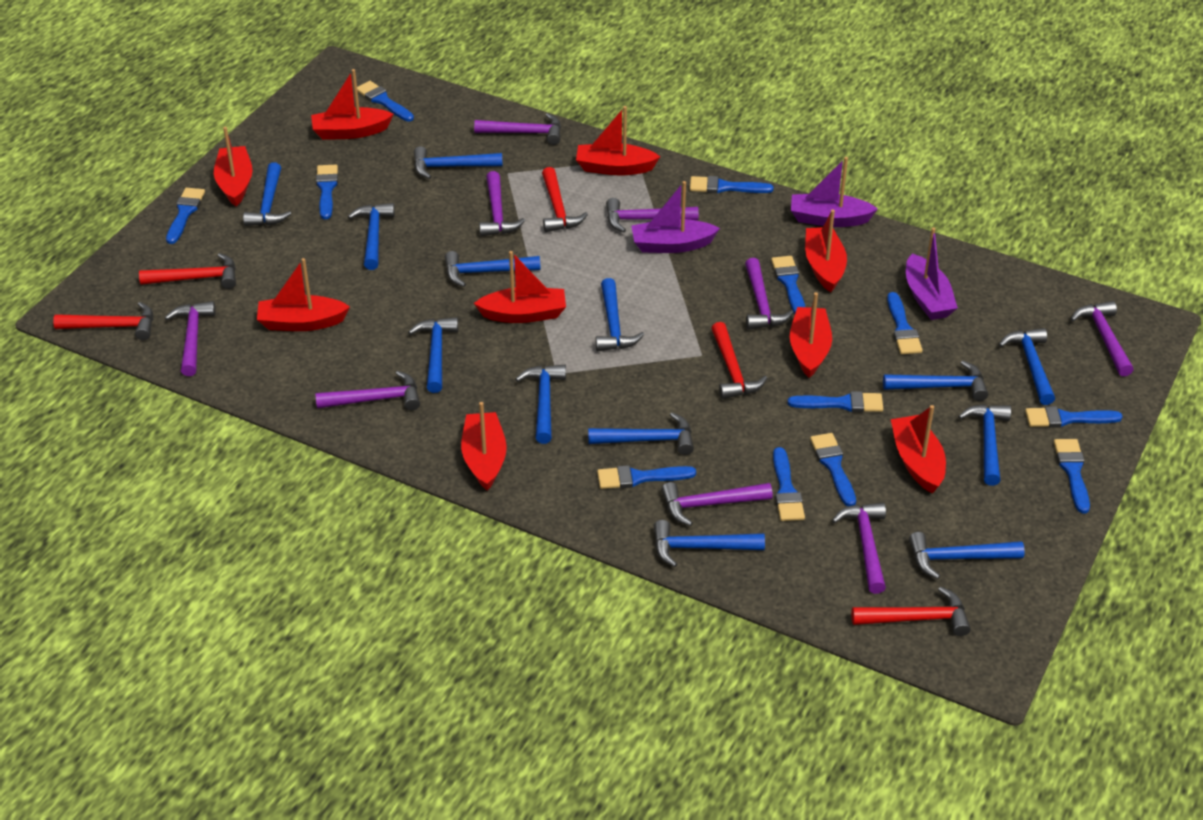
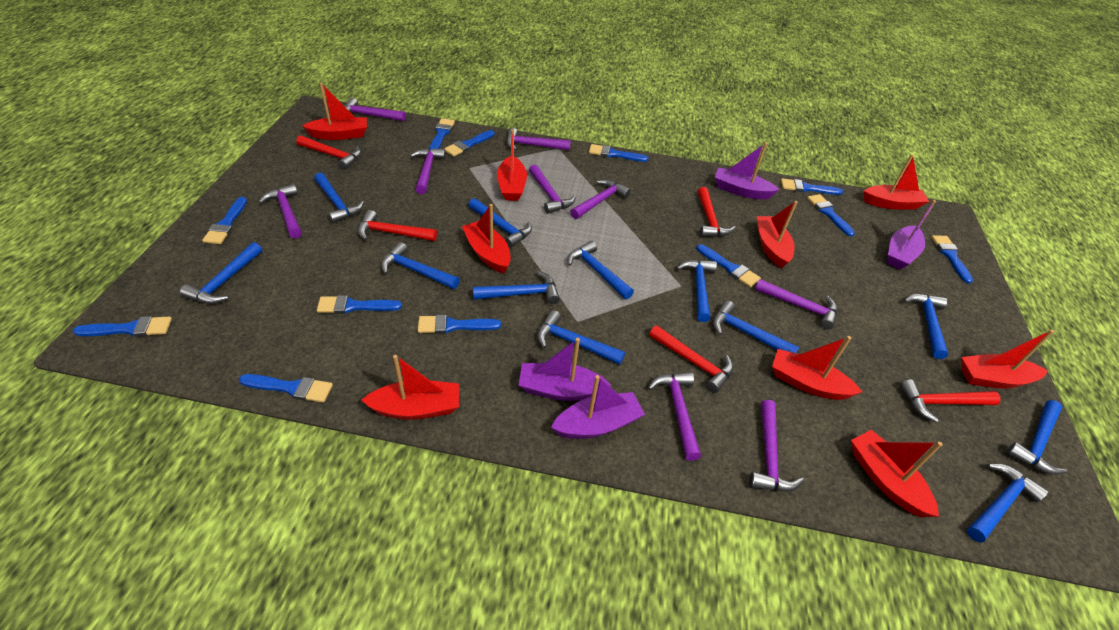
blue hammer: 13 -> 12
purple boat: 3 -> 4

